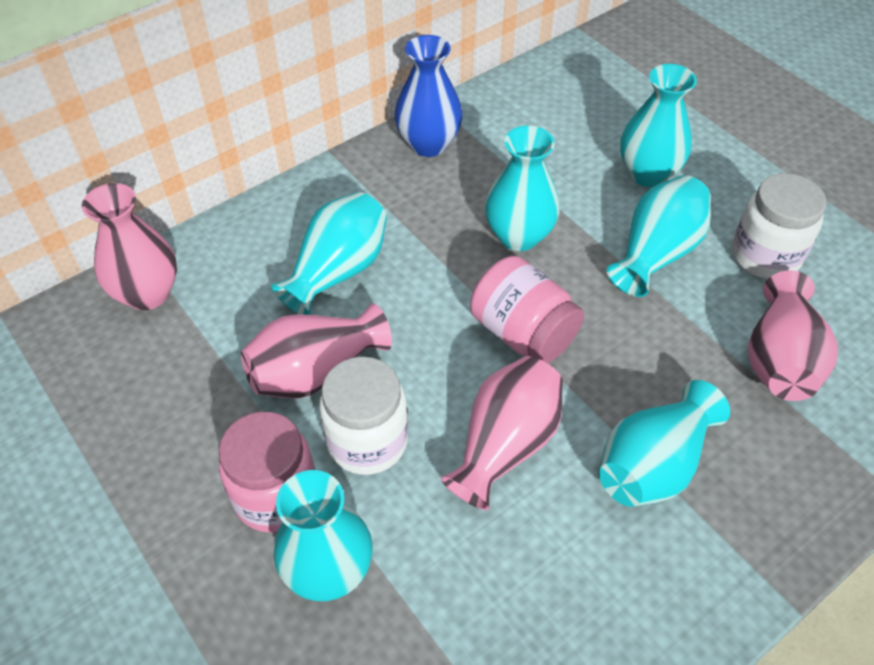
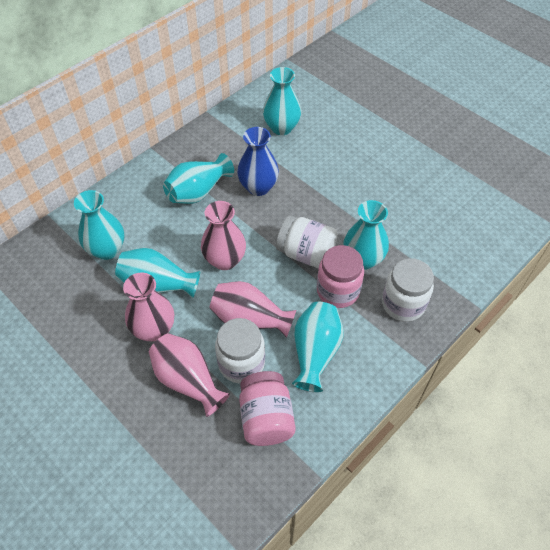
white jar: 2 -> 3

